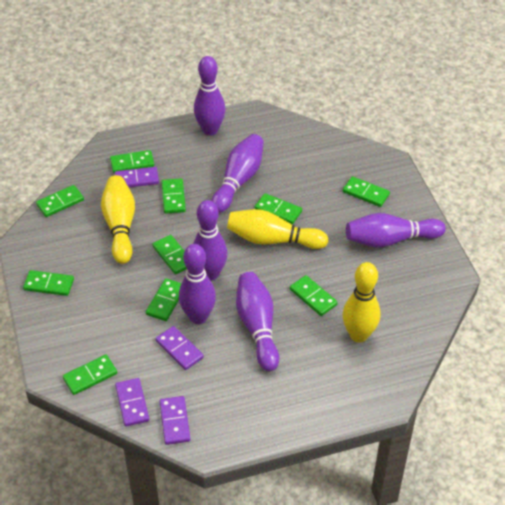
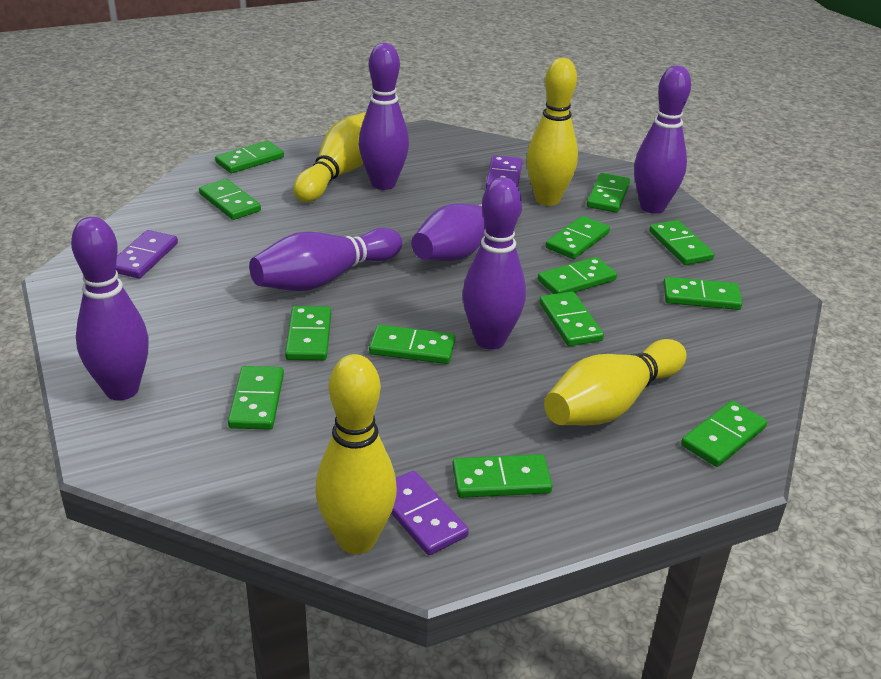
green domino: 10 -> 13
purple domino: 4 -> 3
yellow bowling pin: 3 -> 4

